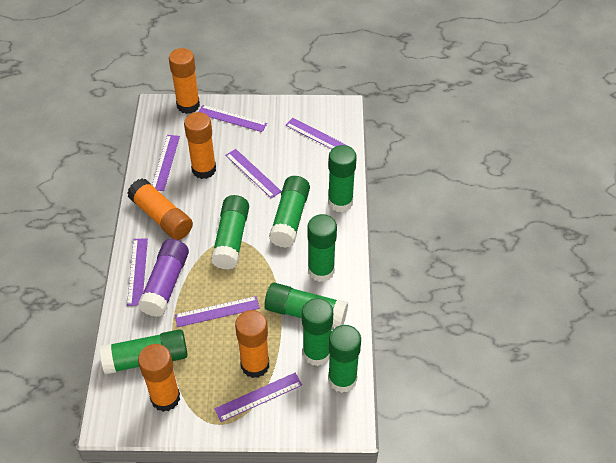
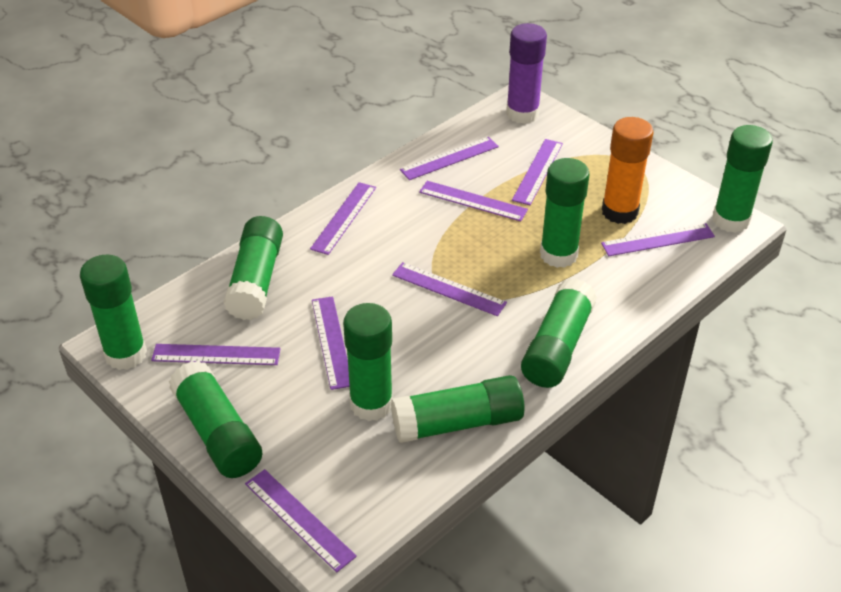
orange glue stick: 5 -> 1
purple ruler: 7 -> 9

